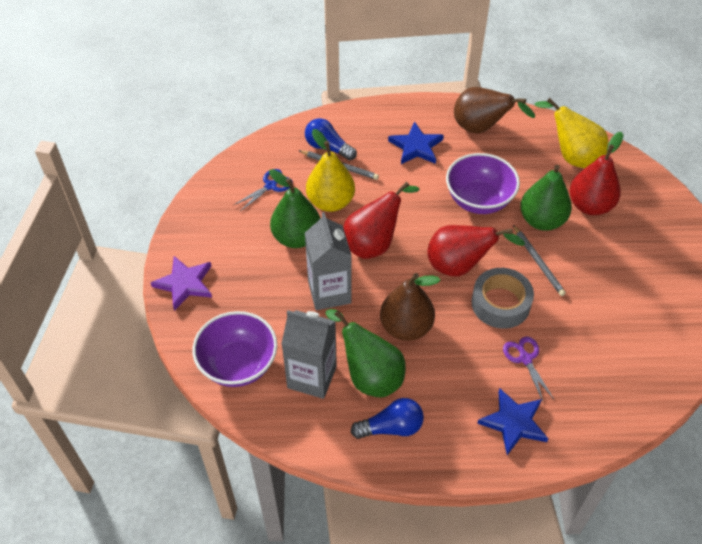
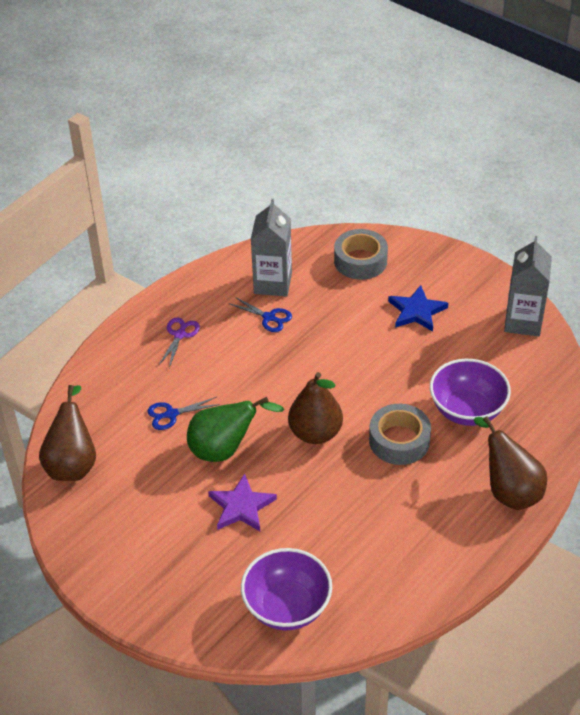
blue light bulb: 2 -> 0
blue scissors: 1 -> 2
blue star: 2 -> 1
brown pear: 2 -> 3
green pear: 3 -> 1
grey pencil: 2 -> 0
grey tape: 1 -> 2
red pear: 3 -> 0
yellow pear: 2 -> 0

